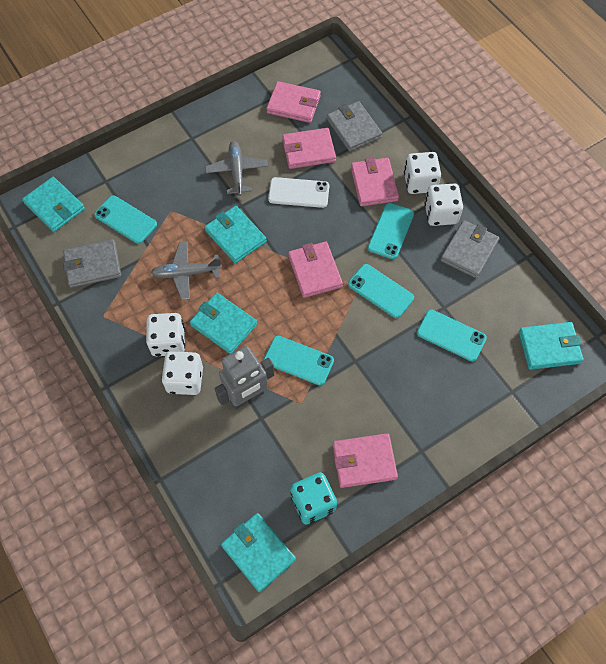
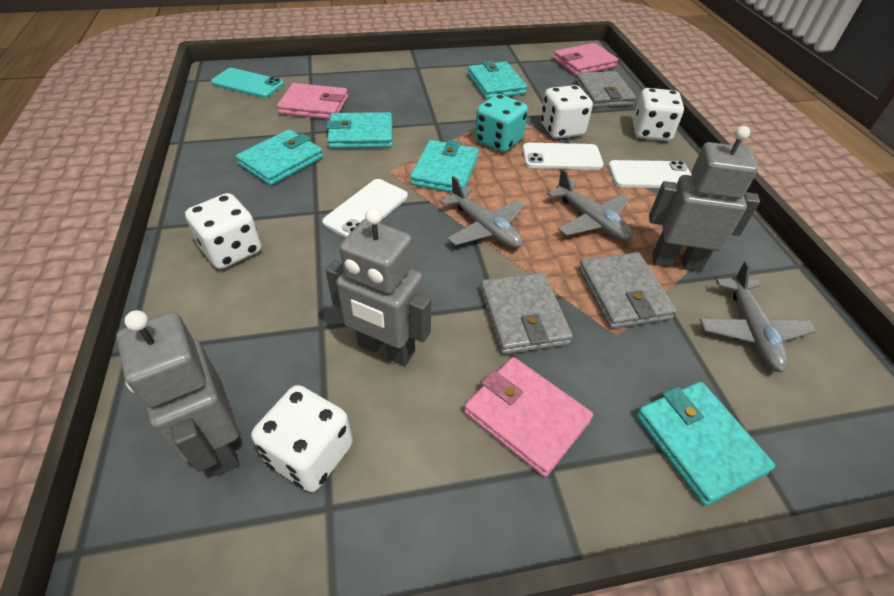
grey plane: 2 -> 3
grey robot: 1 -> 3
pink wallet: 5 -> 3
turquoise phone: 5 -> 1
white phone: 1 -> 3

